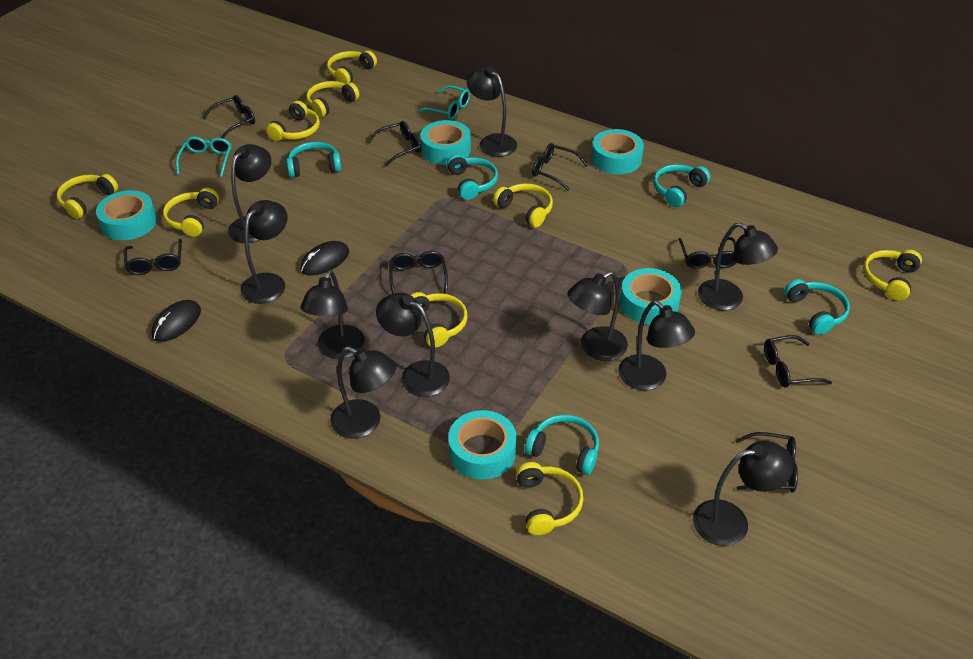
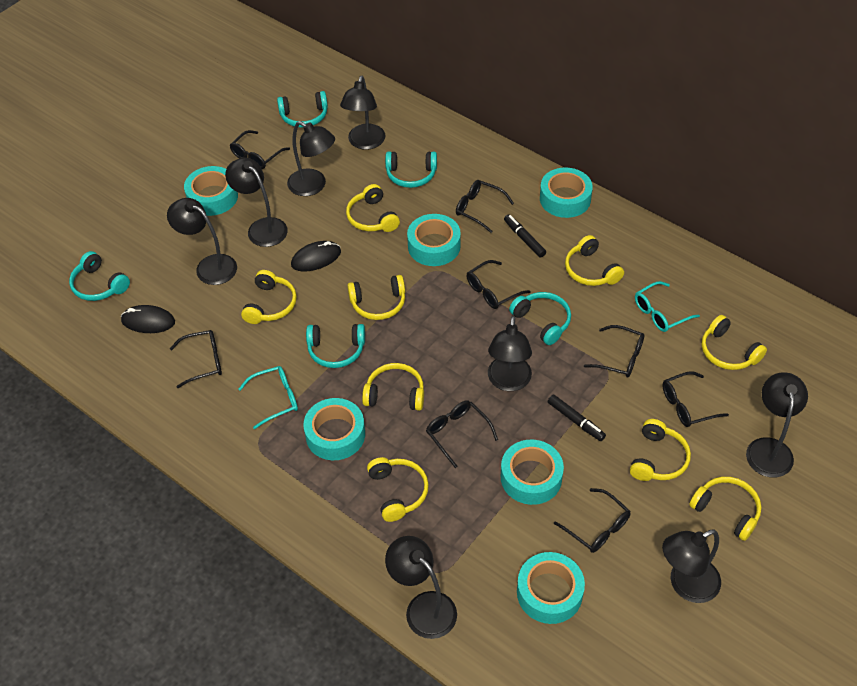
black lamp: 10 -> 8
black marker: 0 -> 2
turquoise tape: 5 -> 6

